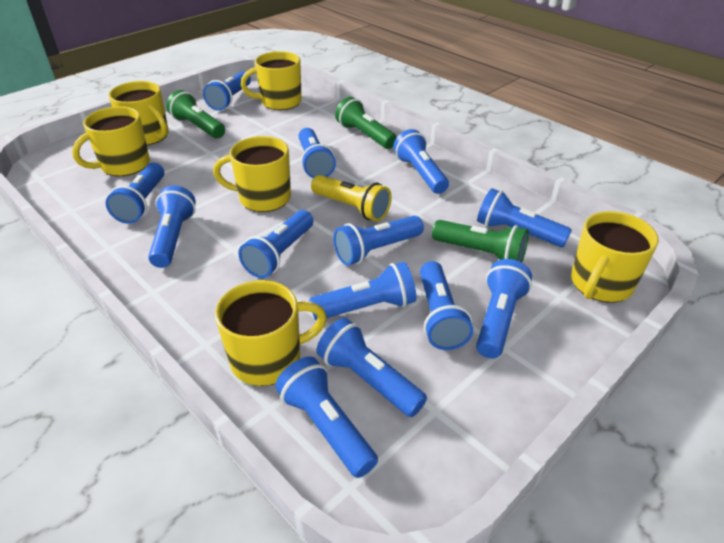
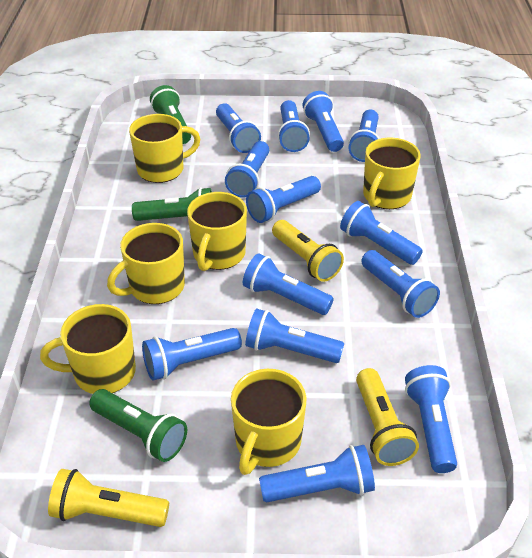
yellow flashlight: 1 -> 3

